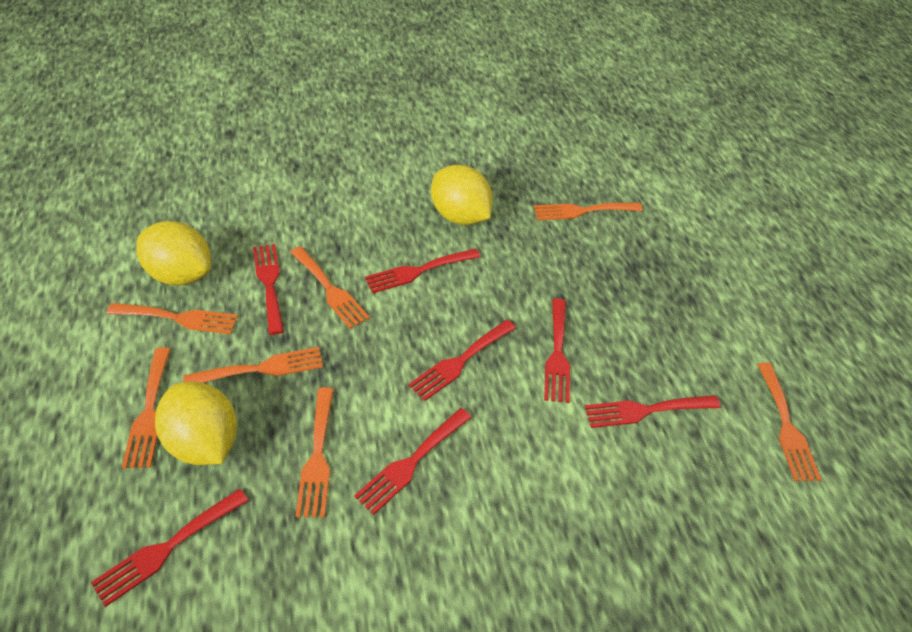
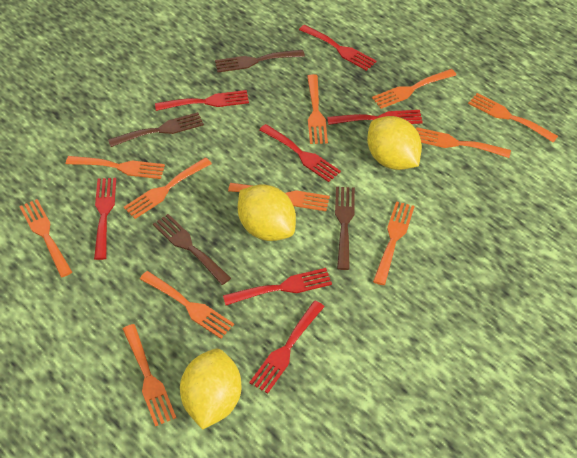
brown fork: 0 -> 4
orange fork: 7 -> 11

